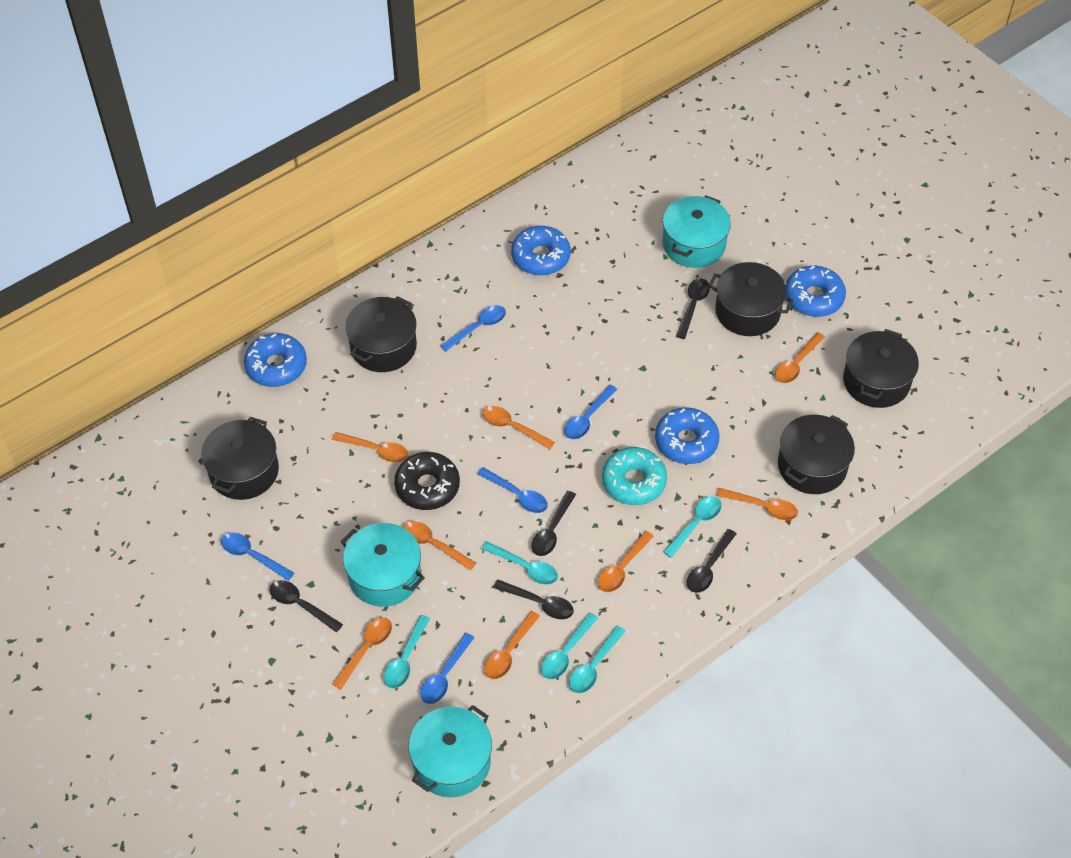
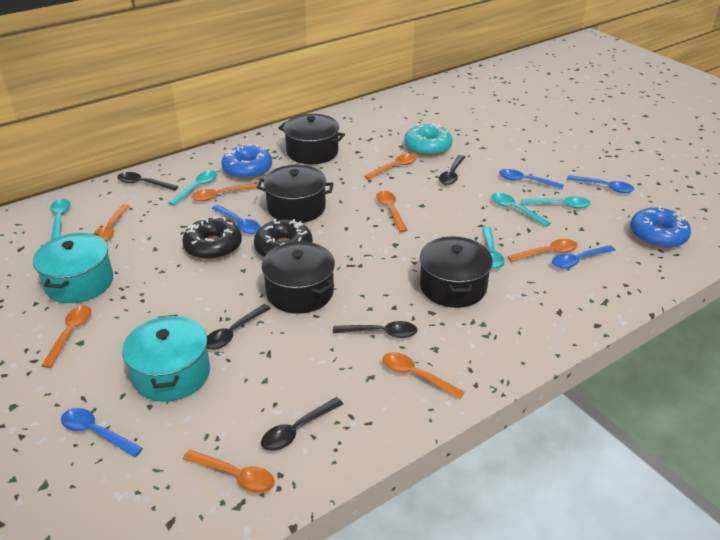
black donut: 1 -> 2
black pot: 5 -> 4
blue donut: 4 -> 2
turquoise pot: 3 -> 2

